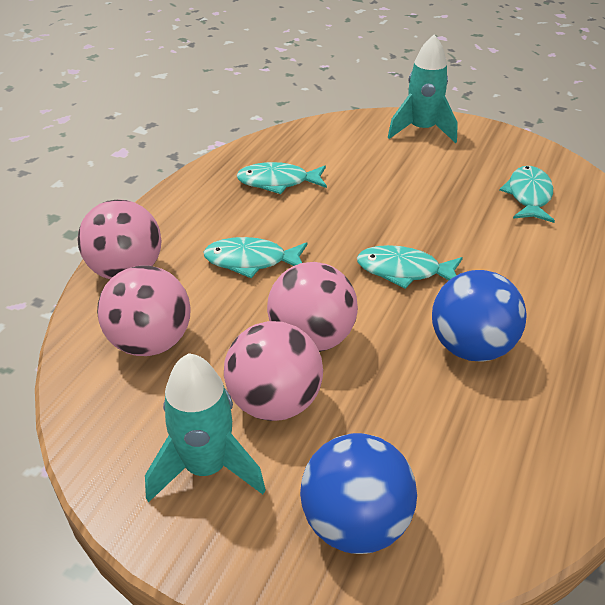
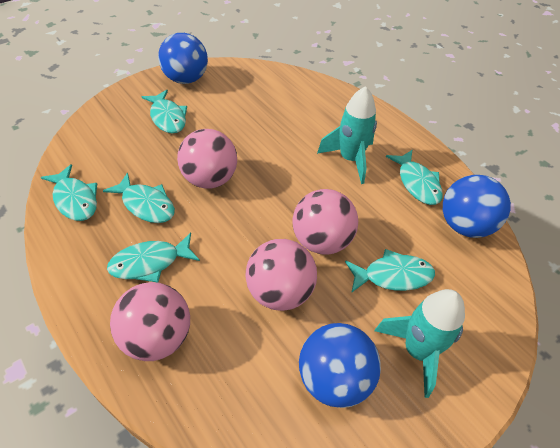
blue ball: 2 -> 3
turquoise fish: 4 -> 6

